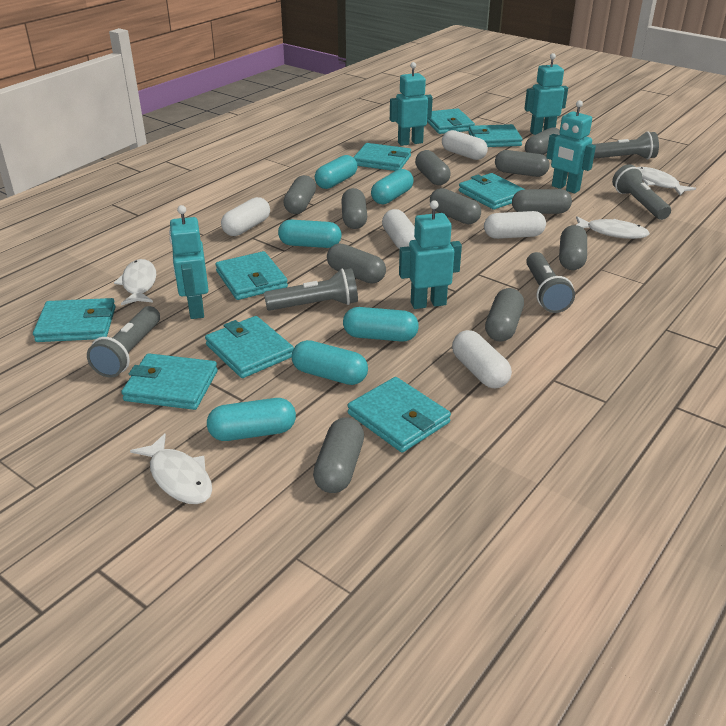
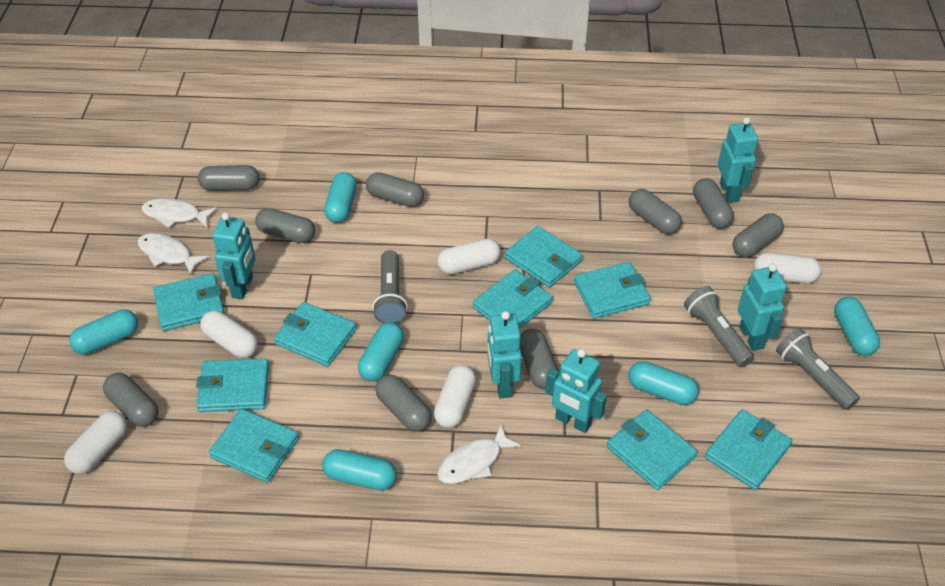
grey capsule: 11 -> 9
grey flashlight: 5 -> 3
white fish: 4 -> 3

